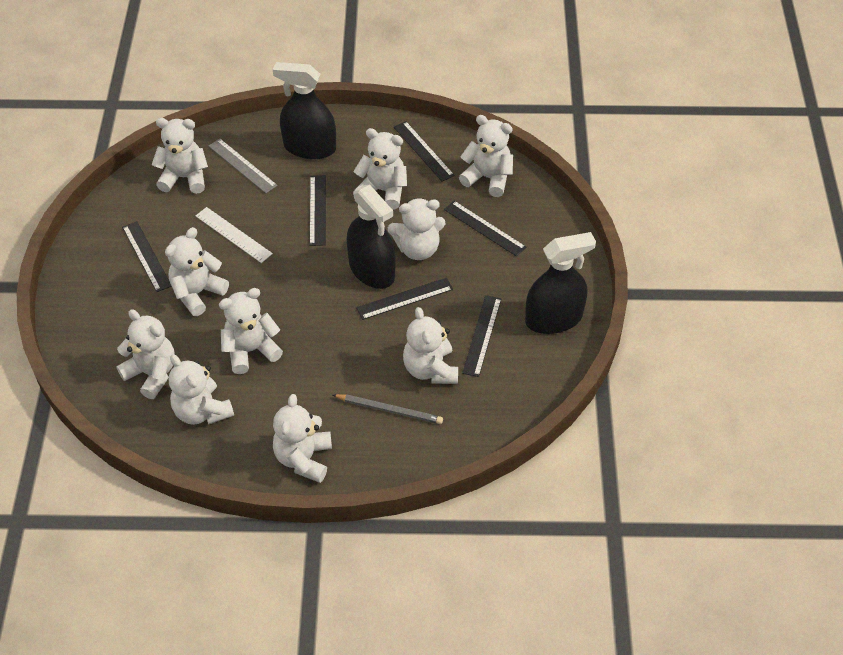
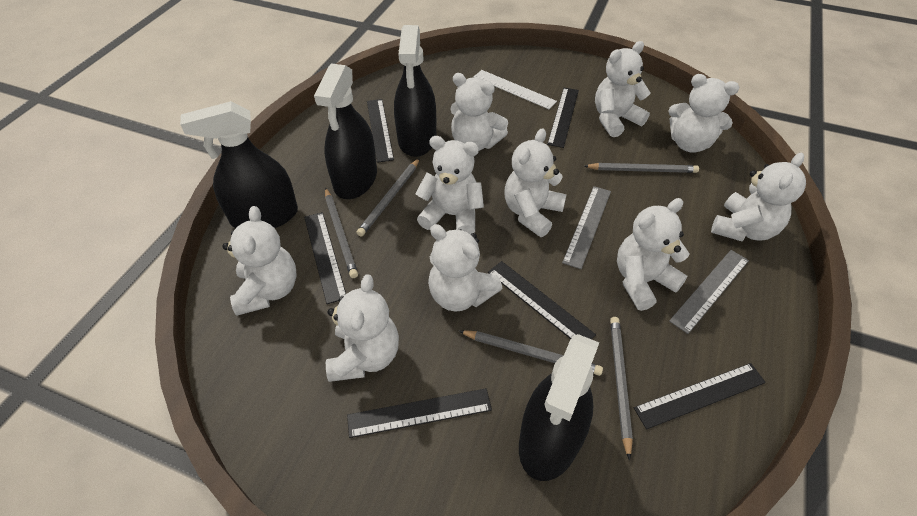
black spray bottle: 3 -> 4
grey pencil: 1 -> 5
grey ruler: 1 -> 2

